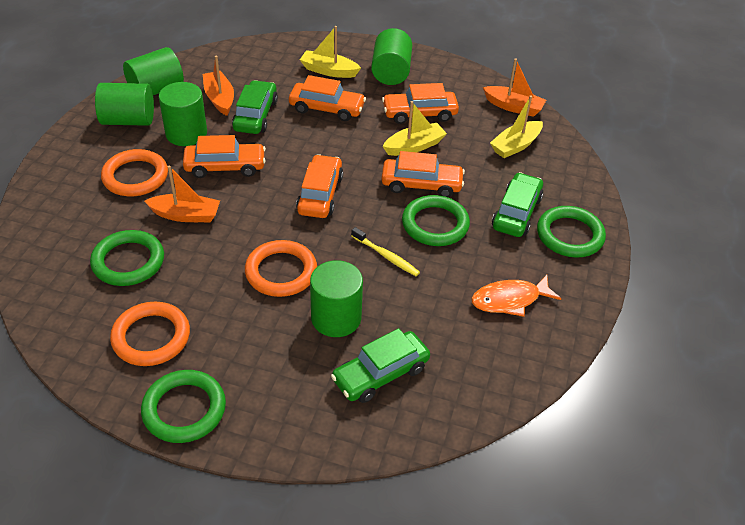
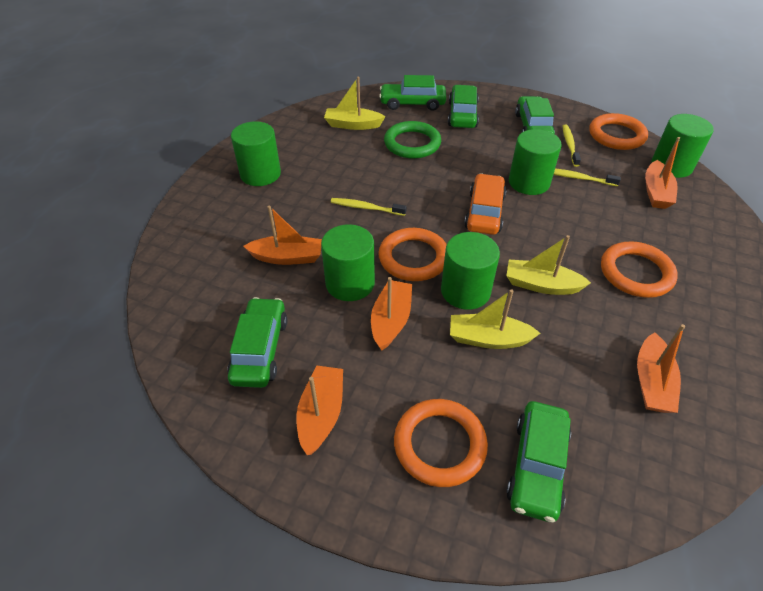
green car: 3 -> 5
green ring: 4 -> 1
orange boat: 3 -> 5
orange car: 5 -> 1
orange fish: 1 -> 0
orange ring: 3 -> 4
yellow toothbrush: 1 -> 3

